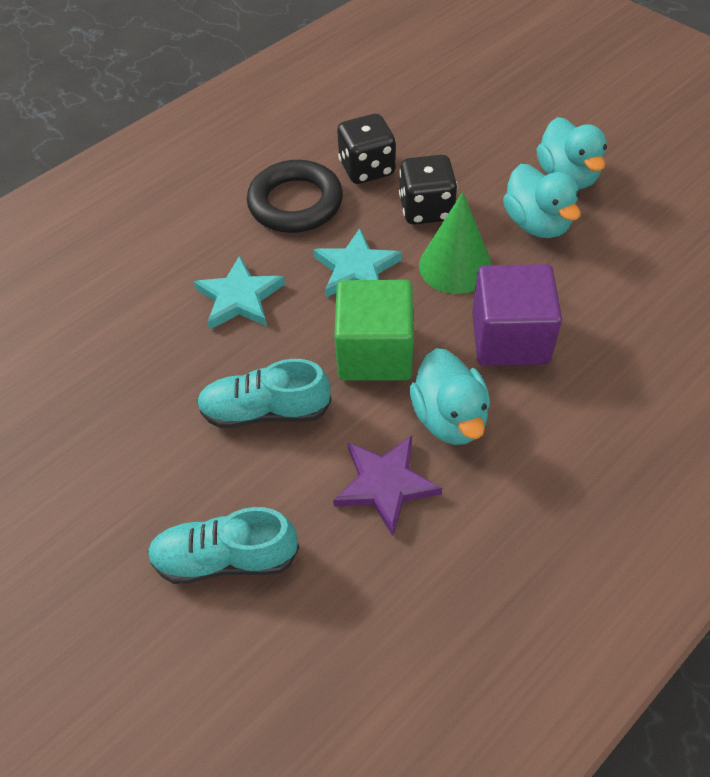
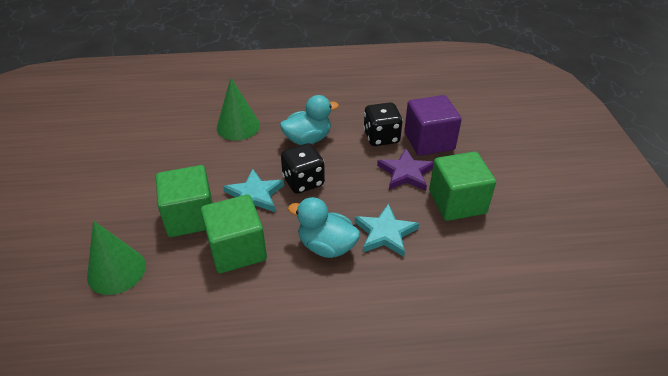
black ring: 1 -> 0
green cone: 1 -> 2
green cube: 1 -> 3
turquoise duck: 3 -> 2
turquoise shoe: 2 -> 0

